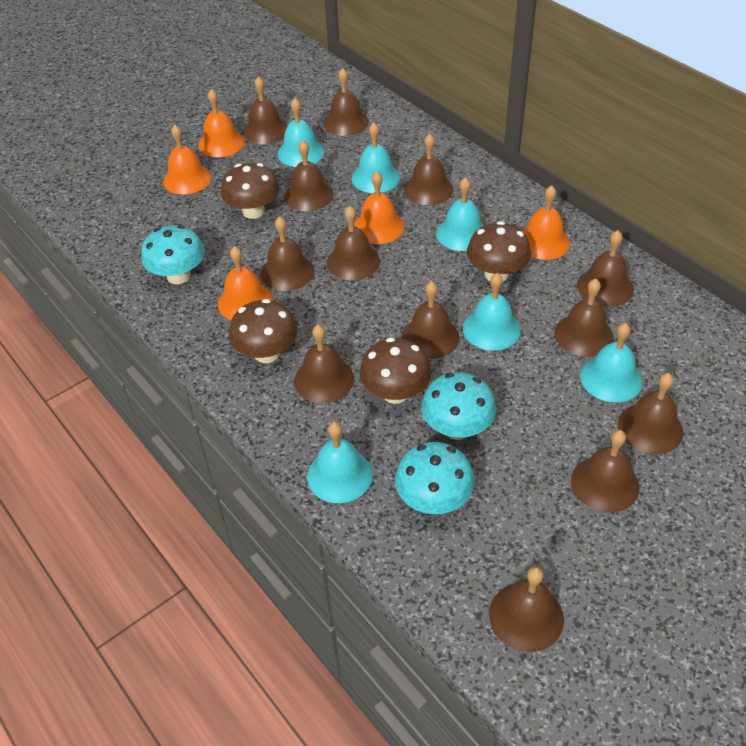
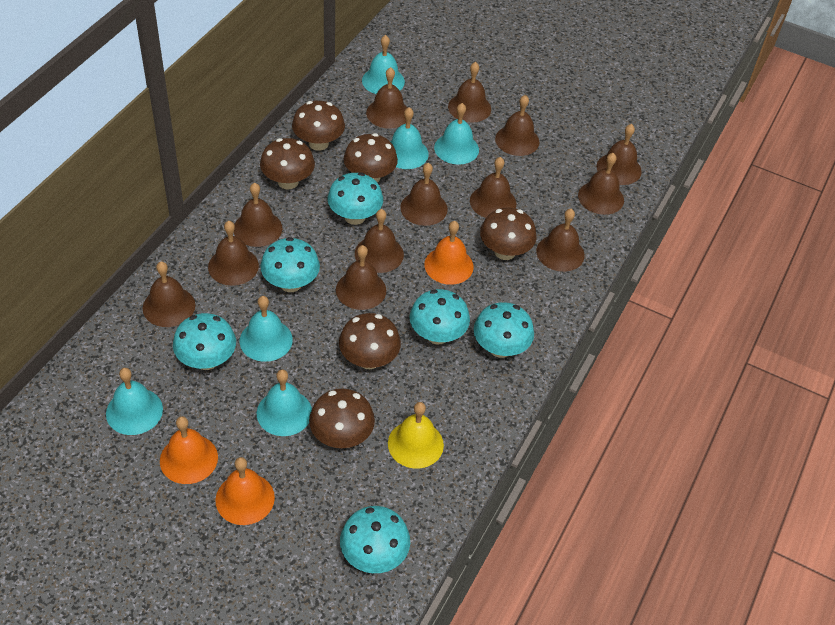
brown mushroom: 4 -> 6
orange bell: 5 -> 3
turquoise mushroom: 3 -> 6
yellow bell: 0 -> 1

